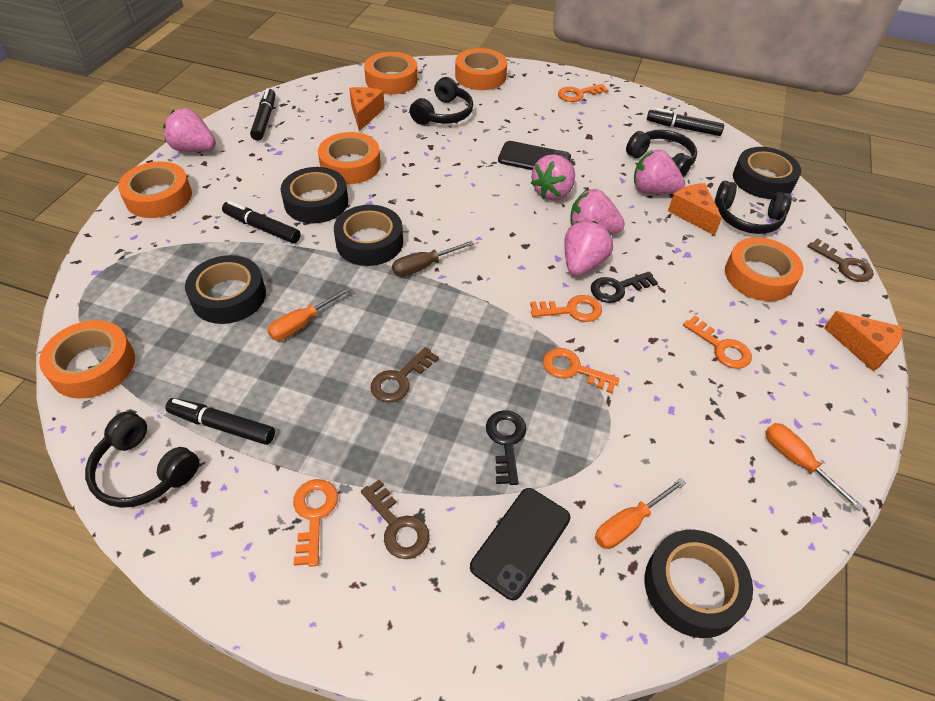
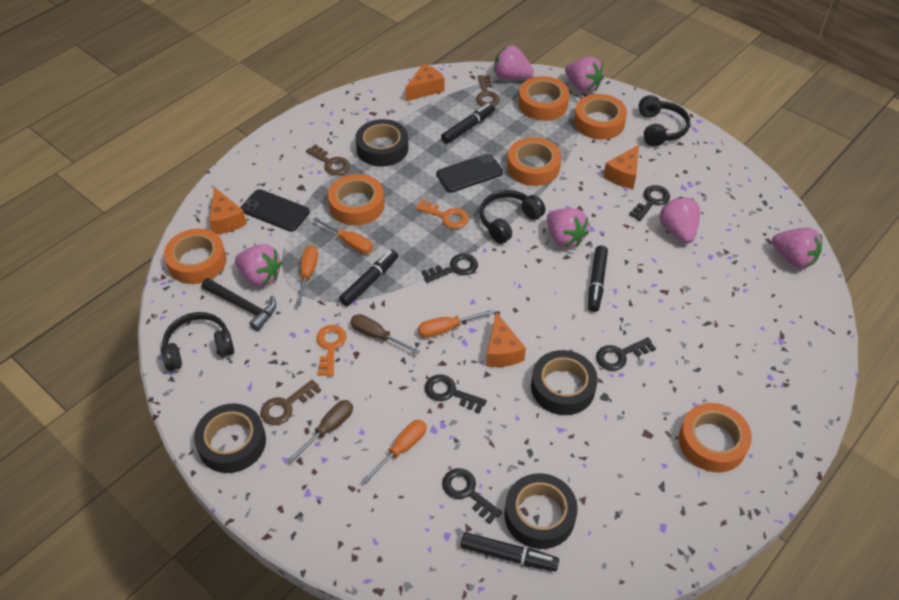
black hammer: 0 -> 1
black headphones: 4 -> 3
black key: 2 -> 5
black tape: 5 -> 4
brown screwdriver: 1 -> 2
orange cheese: 3 -> 4
orange key: 5 -> 2
orange screwdriver: 3 -> 4
pink strawberry: 5 -> 6

